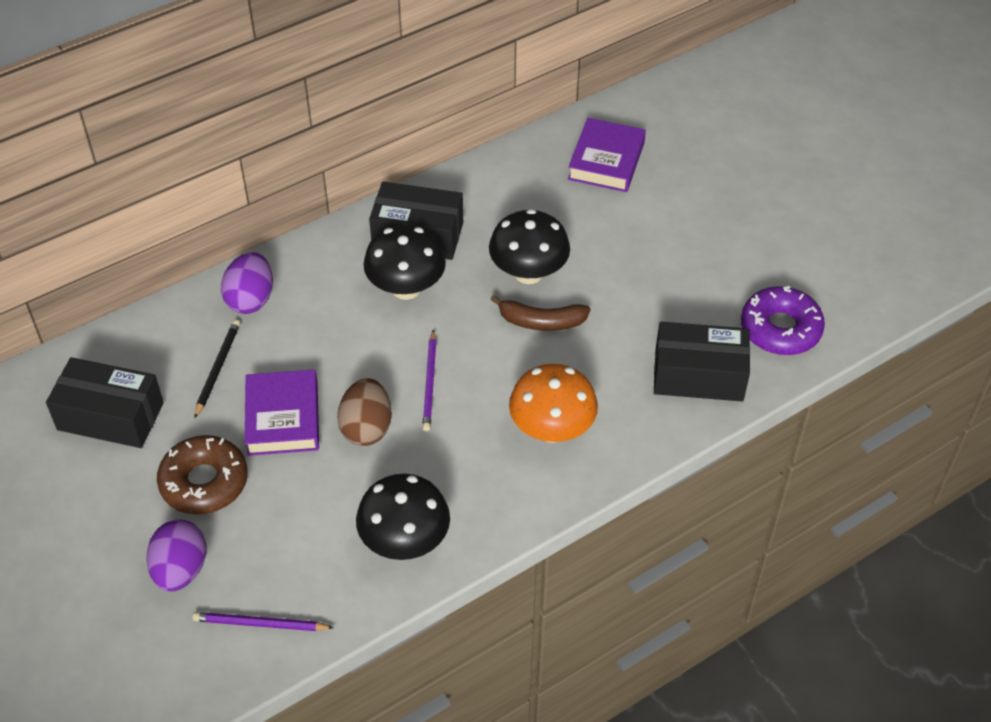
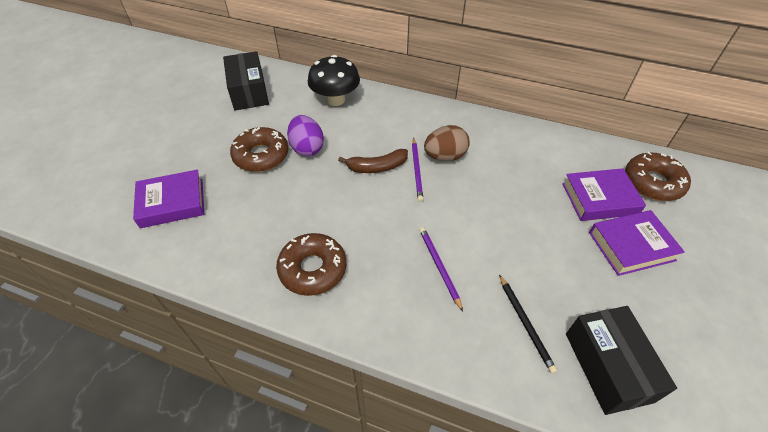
black box: 3 -> 2
black mushroom: 3 -> 1
brown donut: 1 -> 3
orange mushroom: 1 -> 0
purple book: 2 -> 3
purple donut: 1 -> 0
purple egg: 2 -> 1

